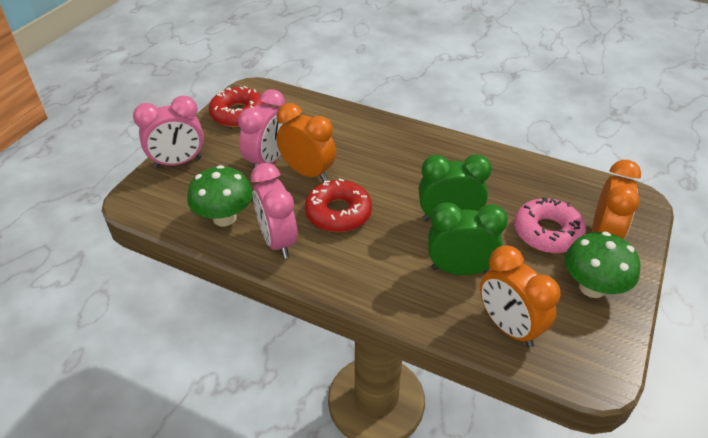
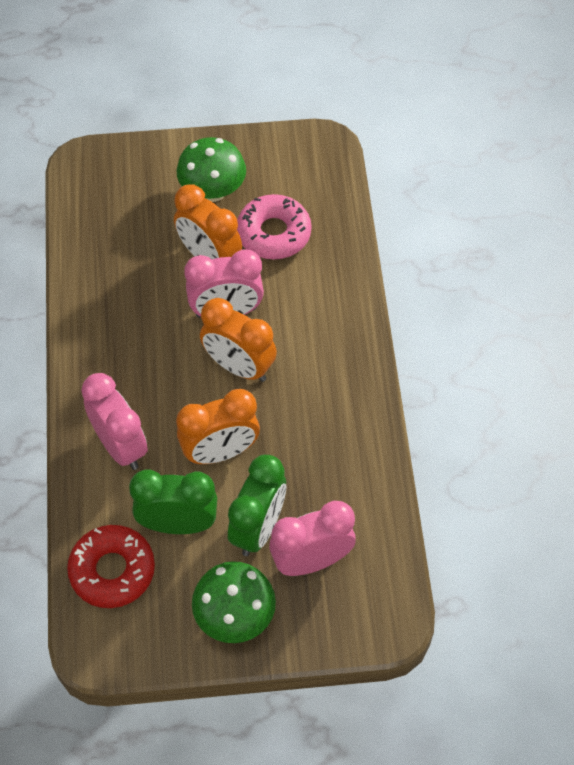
red donut: 2 -> 1

